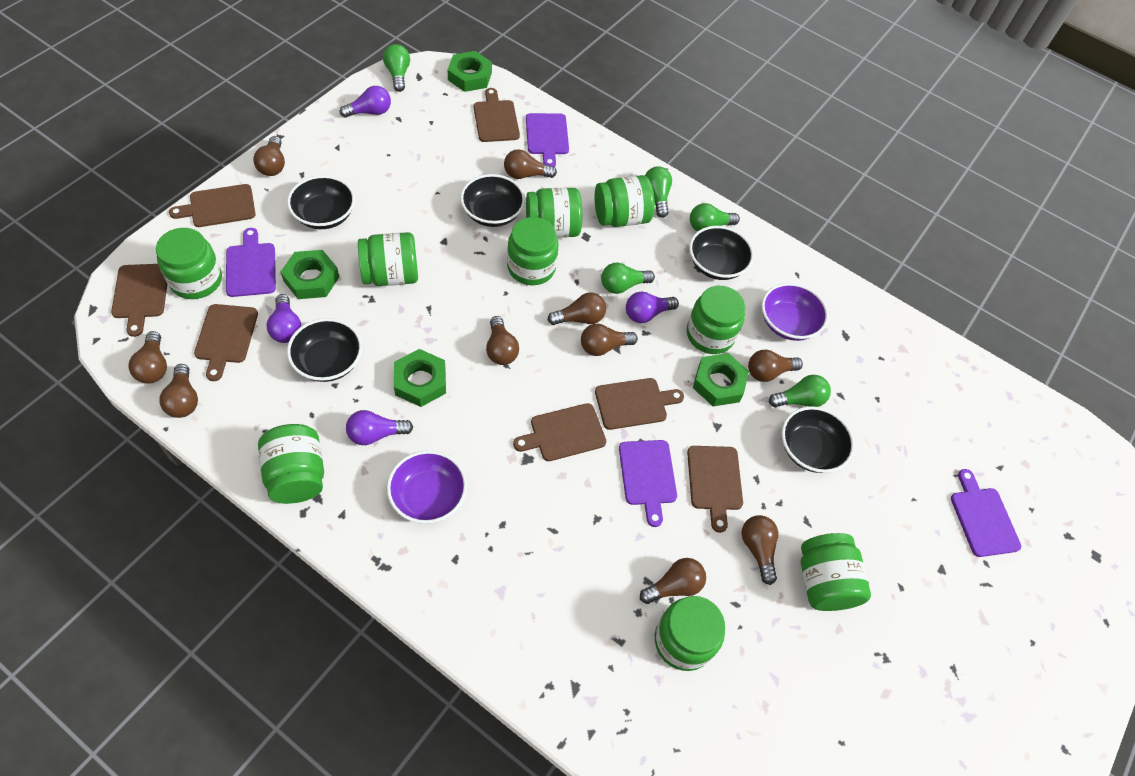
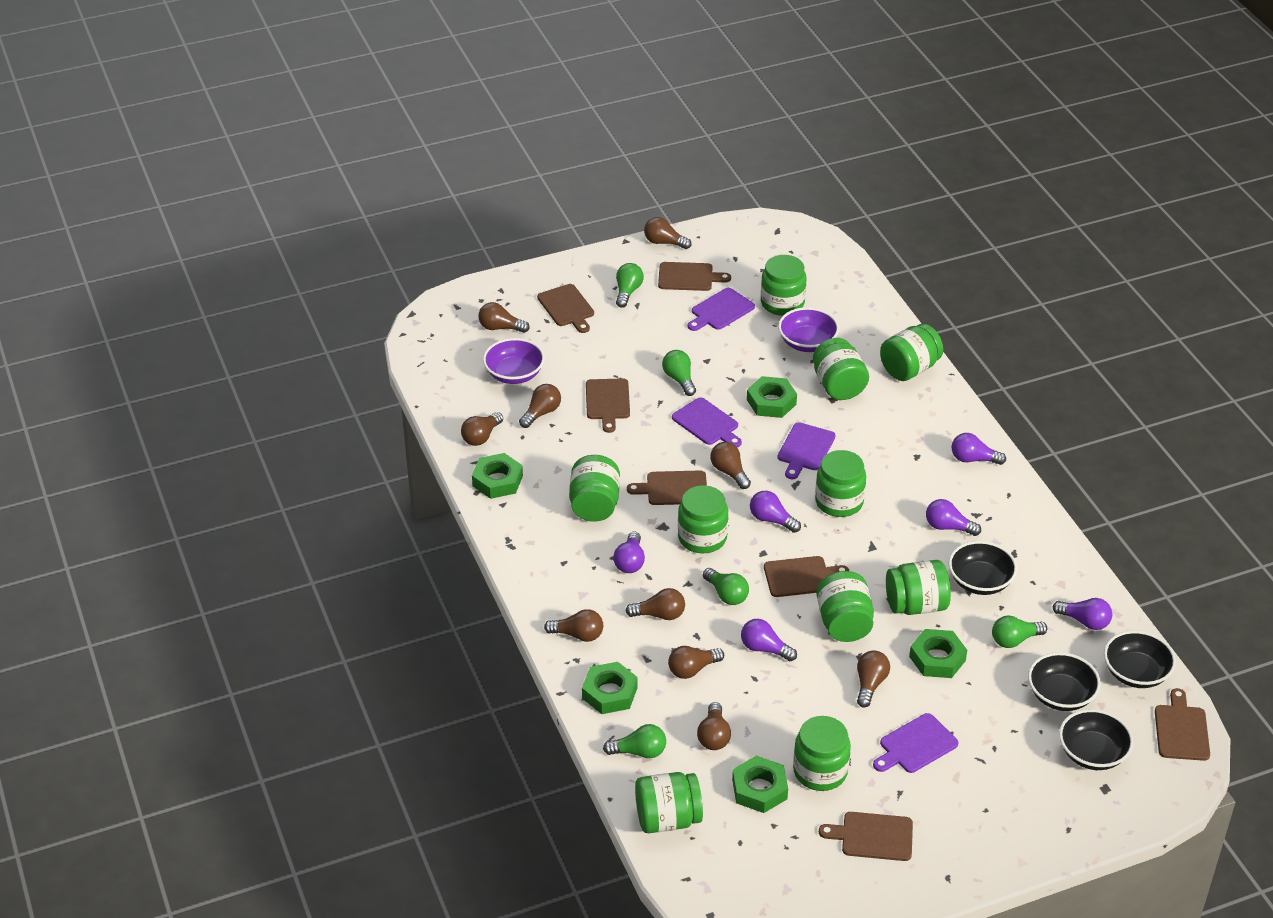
black bowl: 5 -> 4
green jar: 9 -> 10
green nut: 4 -> 5
purple light bulb: 4 -> 6

